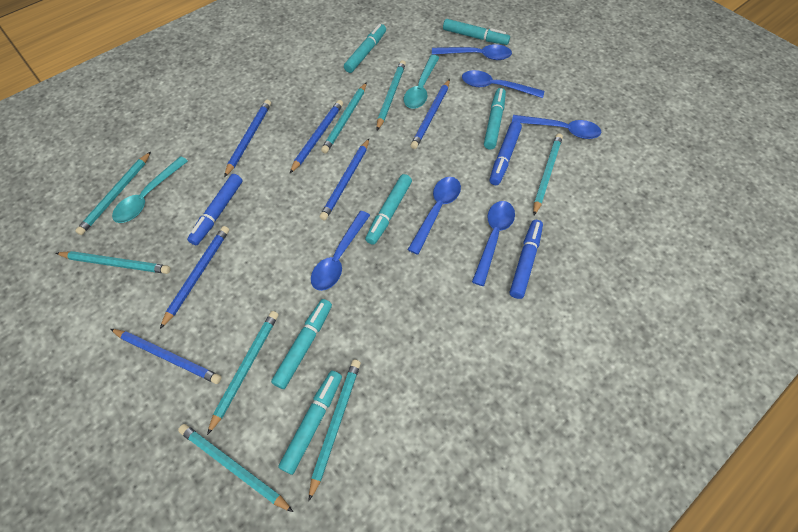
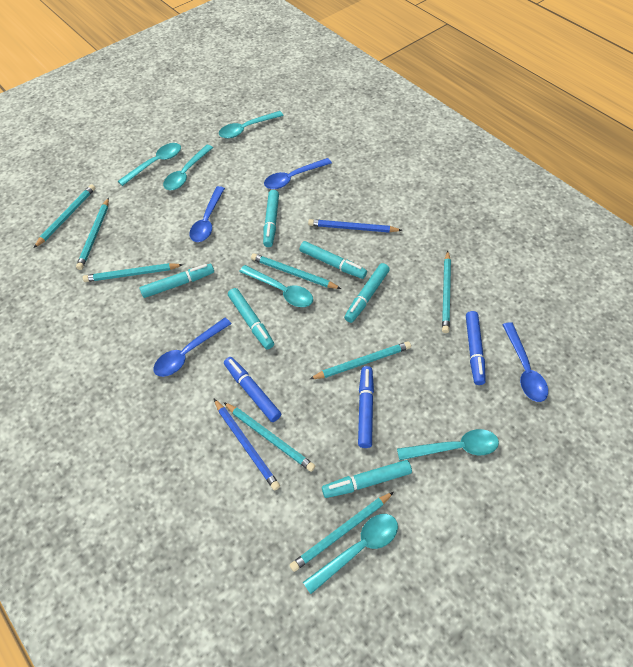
blue pencil: 6 -> 2
blue spoon: 6 -> 4
turquoise spoon: 2 -> 6

